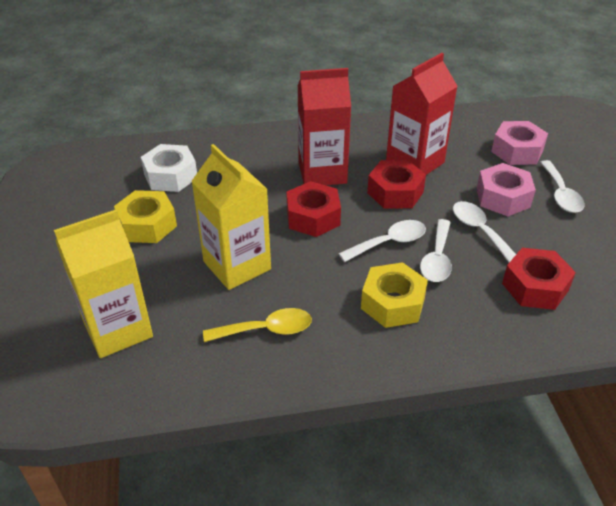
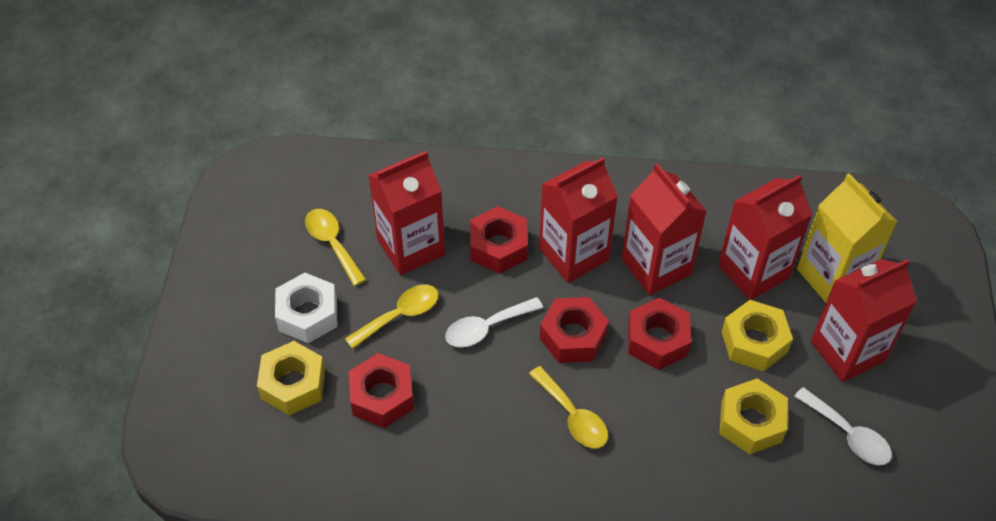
pink nut: 2 -> 0
red carton: 2 -> 5
red nut: 3 -> 4
white spoon: 4 -> 2
yellow carton: 2 -> 1
yellow nut: 2 -> 3
yellow spoon: 1 -> 3

